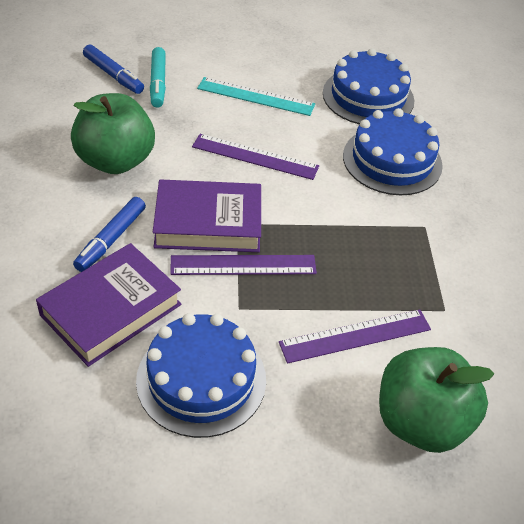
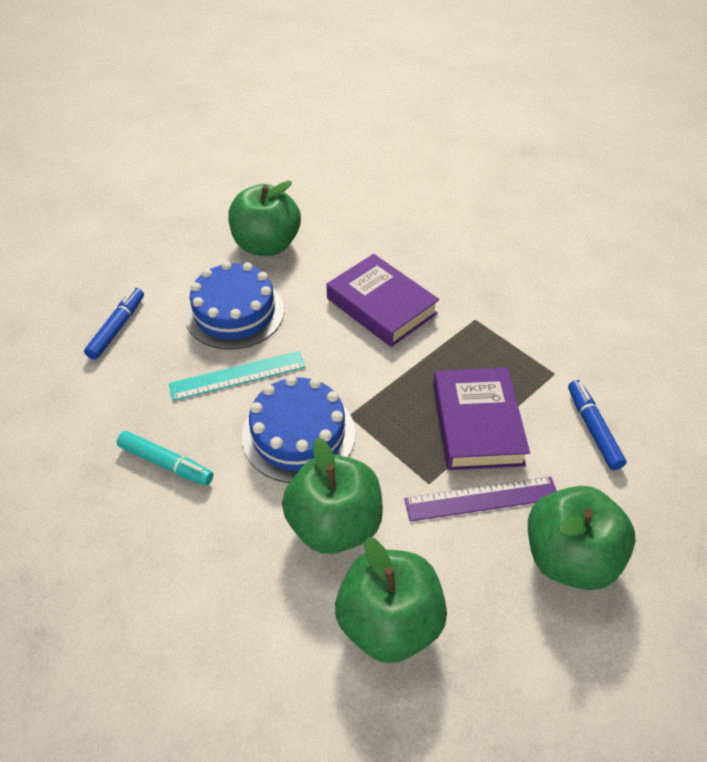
blue cake: 3 -> 2
green apple: 2 -> 4
purple ruler: 3 -> 1

